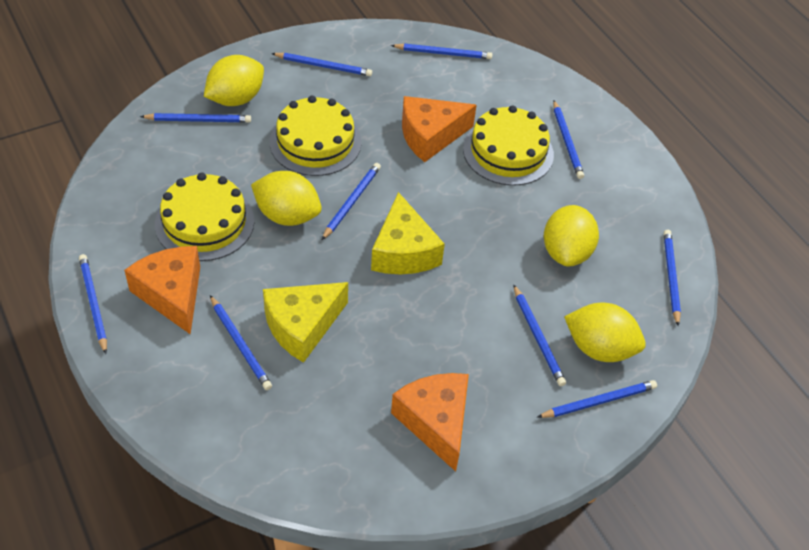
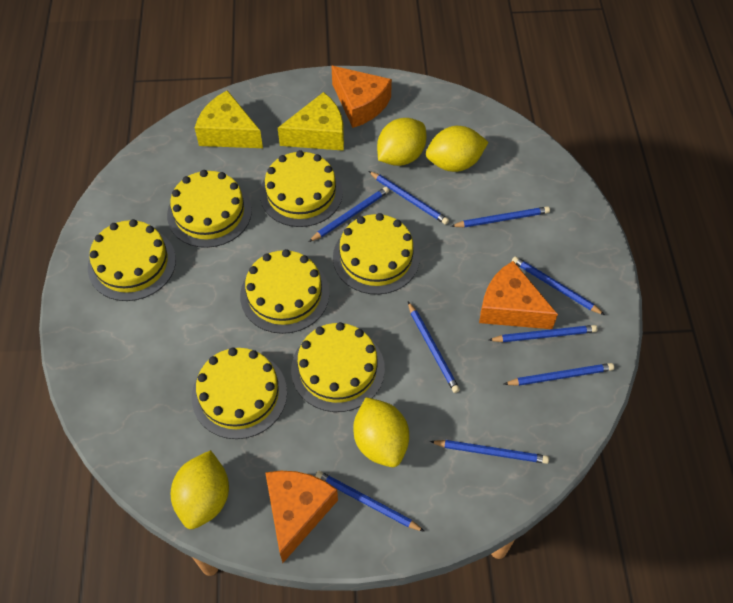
blue pencil: 10 -> 9
yellow cake: 3 -> 7

